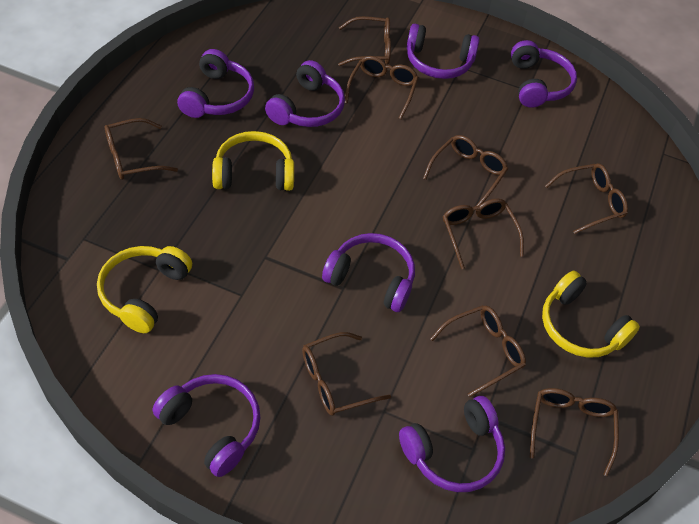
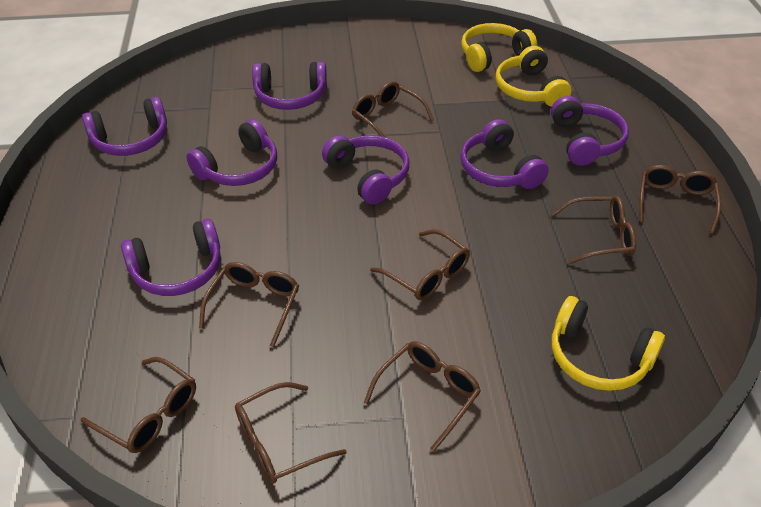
brown glasses: 9 -> 8

